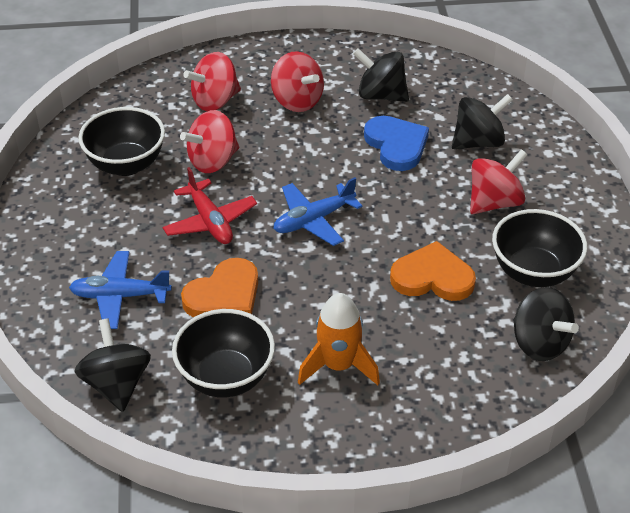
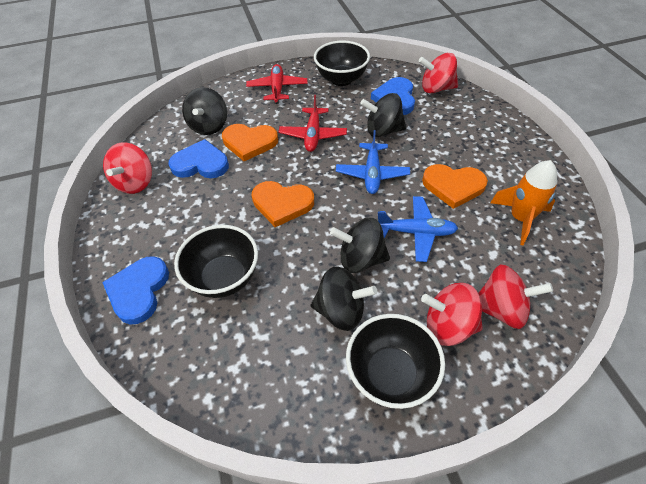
blue heart: 1 -> 3
orange heart: 2 -> 3
red plane: 1 -> 2

